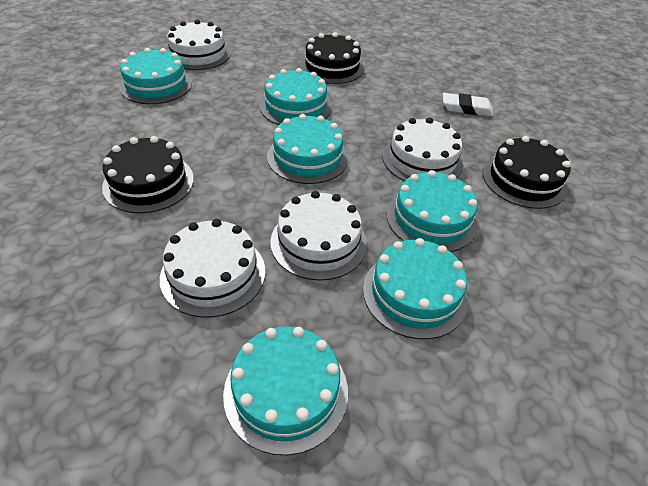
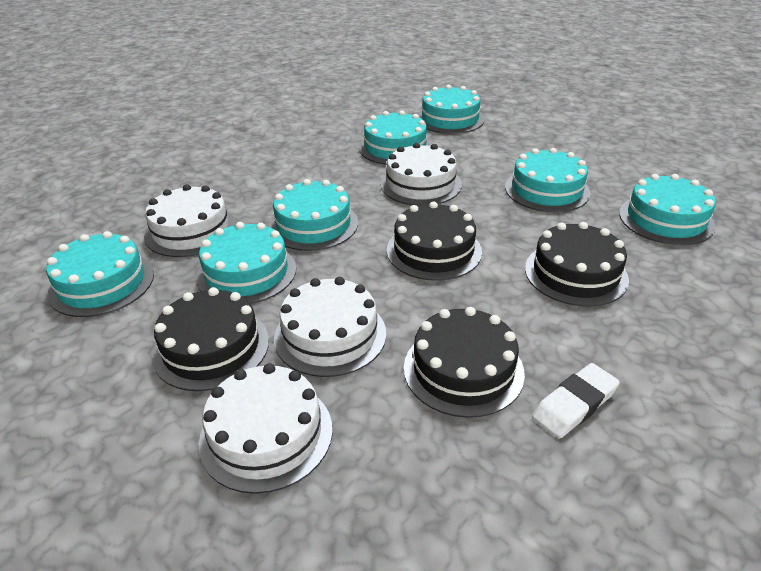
black cake: 3 -> 4
turquoise cake: 6 -> 7

